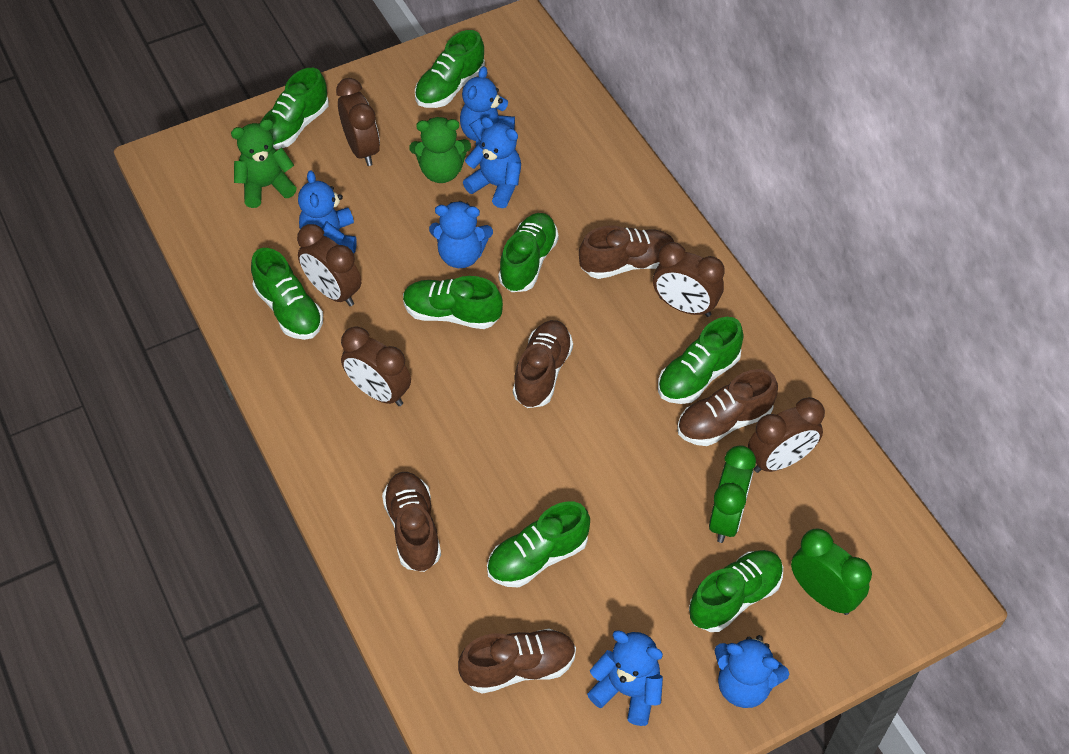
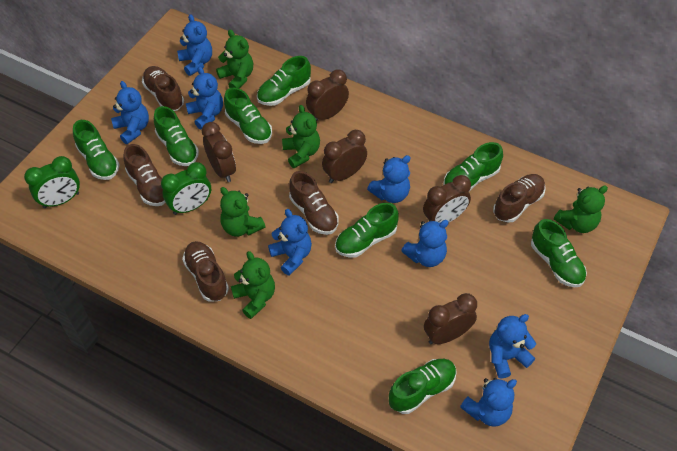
blue teddy bear: 6 -> 8
green teddy bear: 2 -> 5

